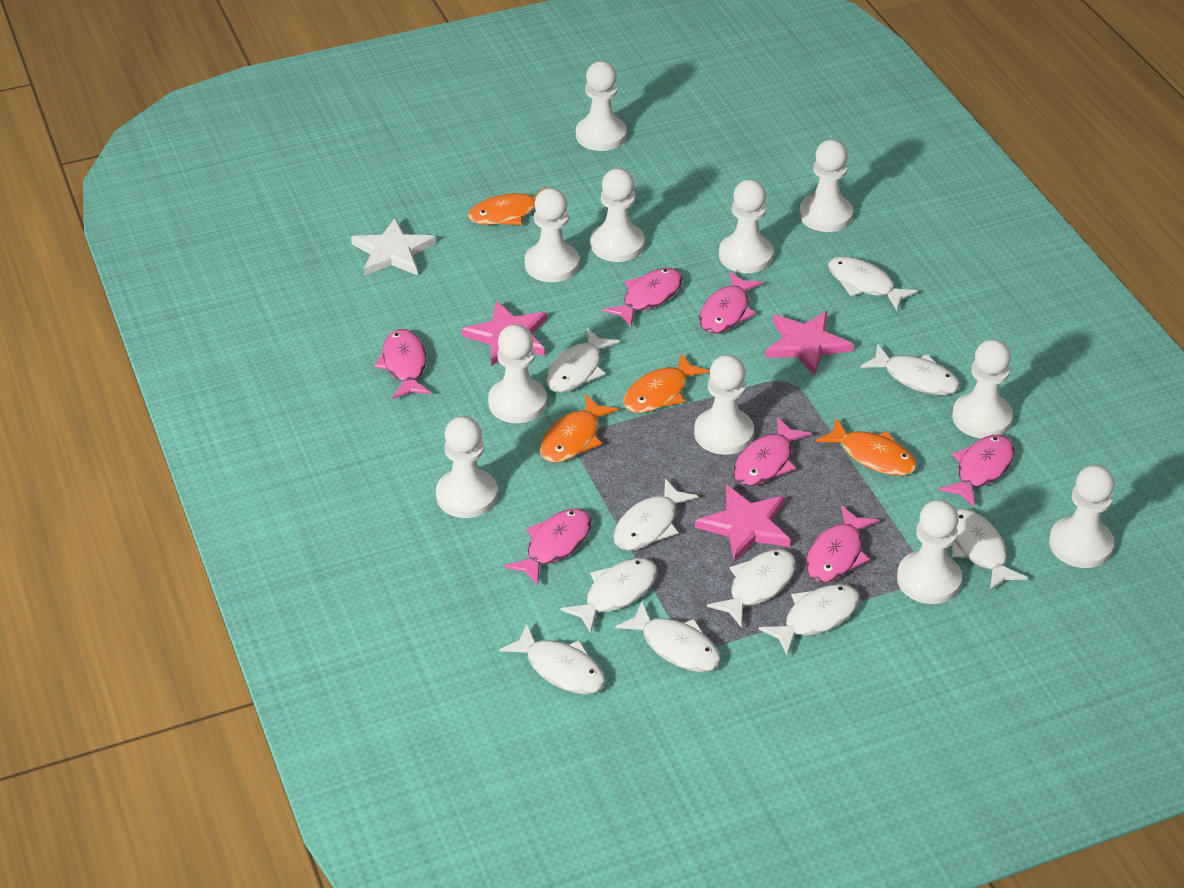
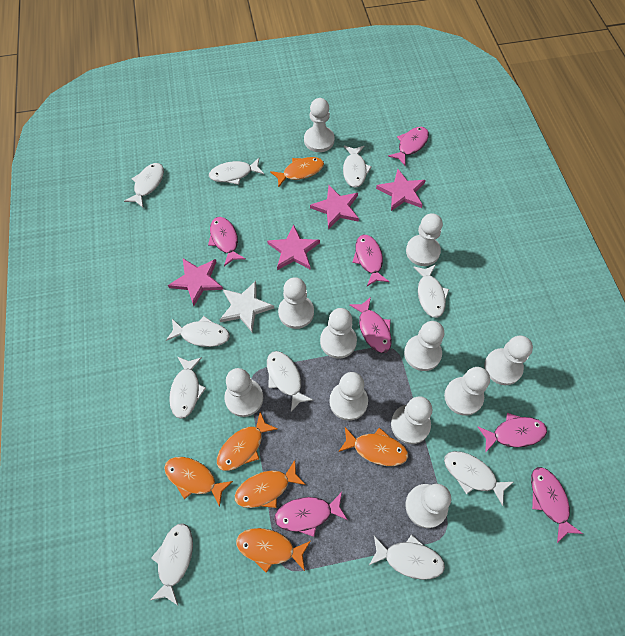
orange fish: 4 -> 6
pink star: 3 -> 4

